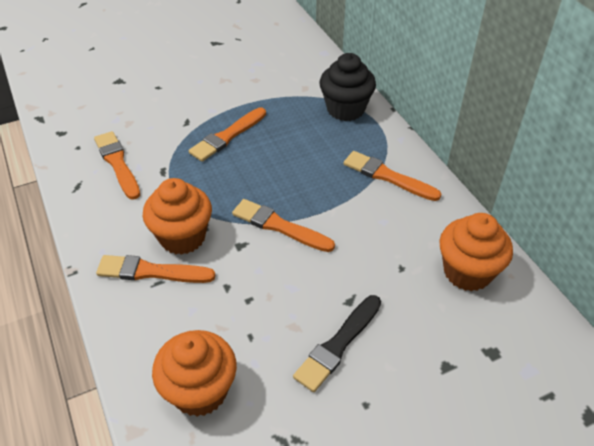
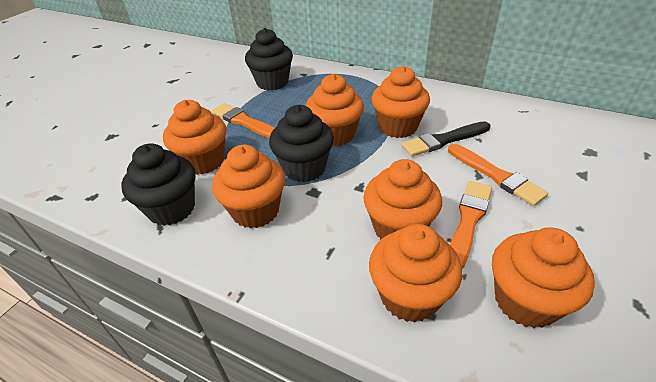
black cupcake: 1 -> 3
orange brush: 5 -> 3
orange cupcake: 3 -> 7

